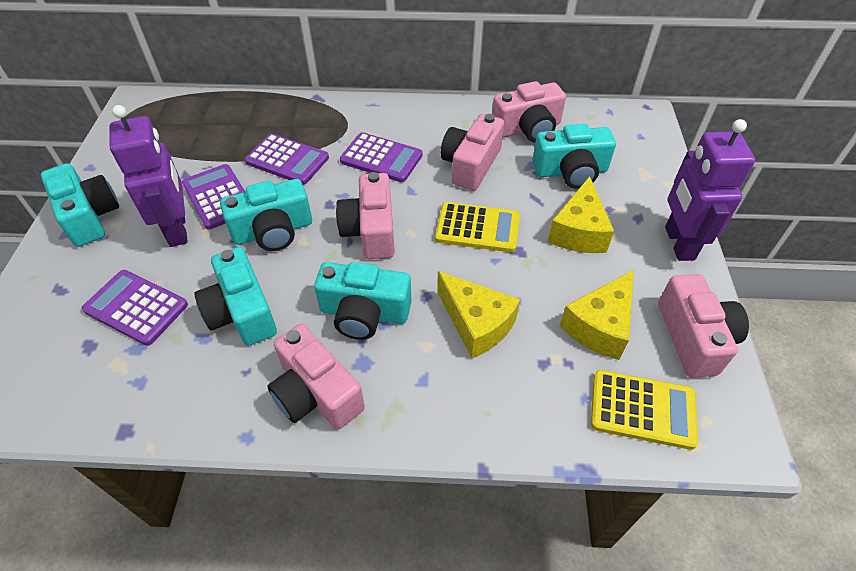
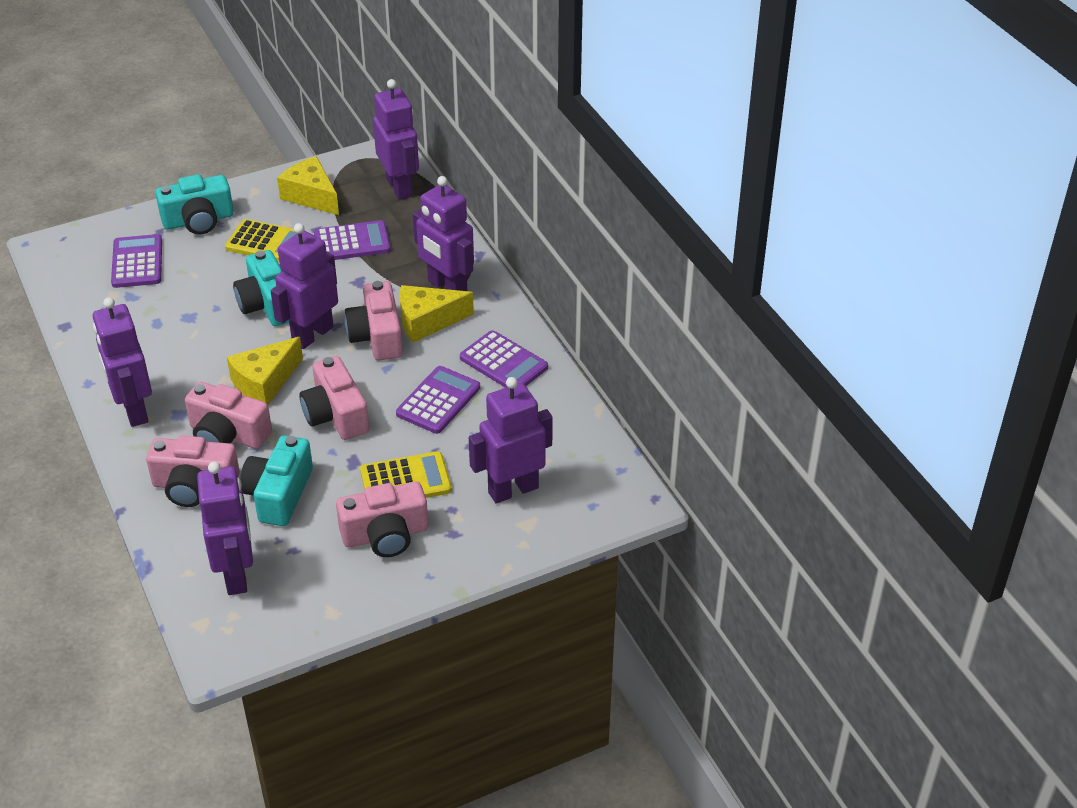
purple robot: 2 -> 6
turquoise camera: 5 -> 3

